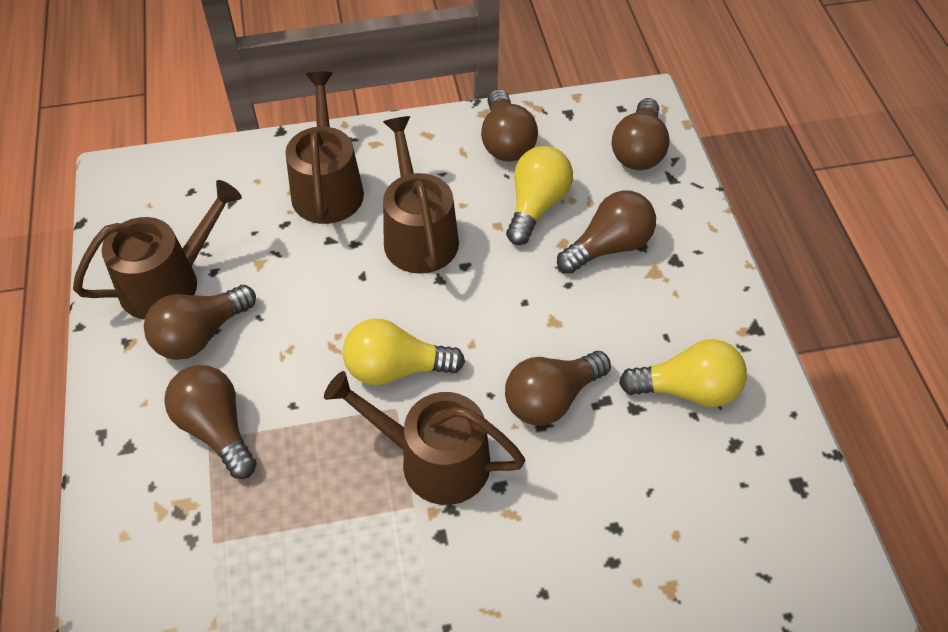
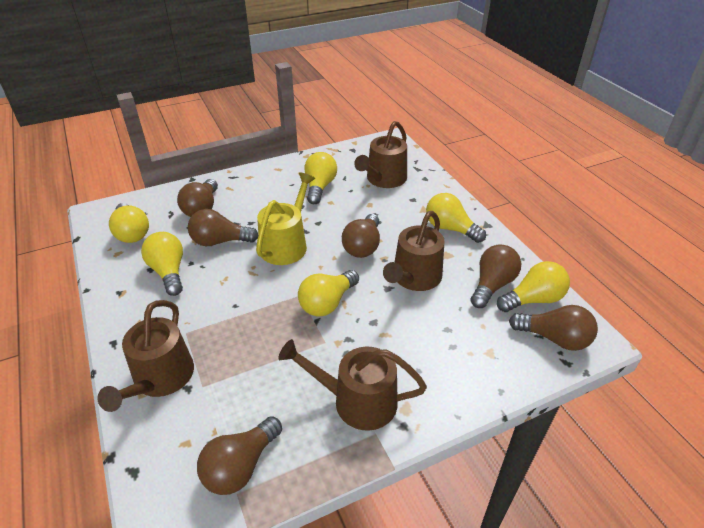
yellow light bulb: 3 -> 6
yellow watering can: 0 -> 1

